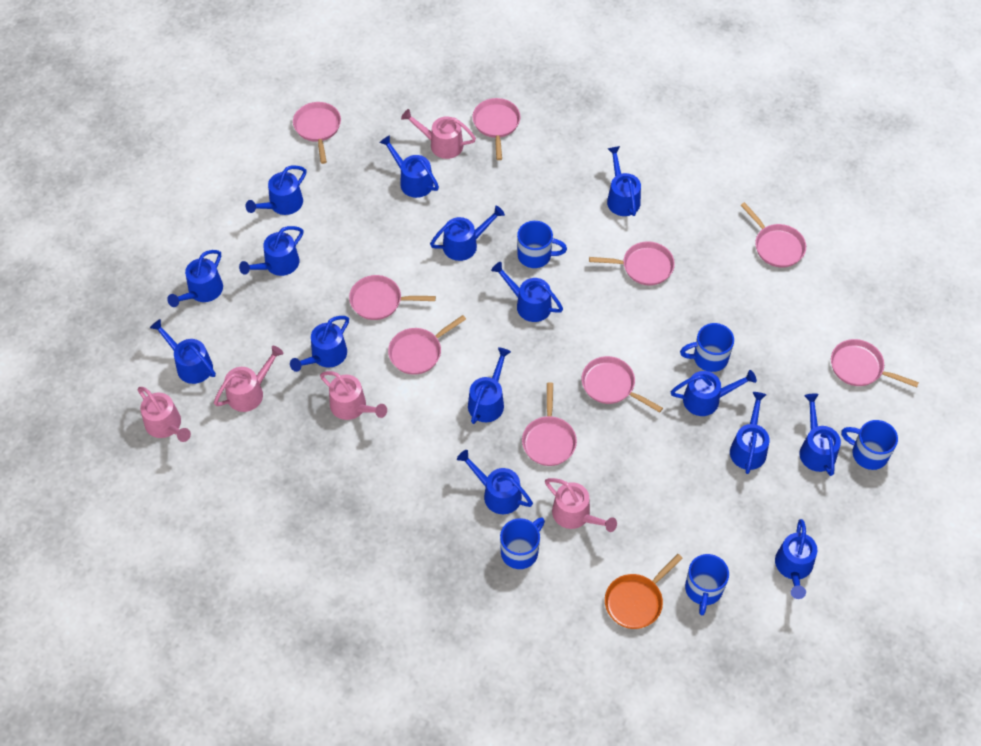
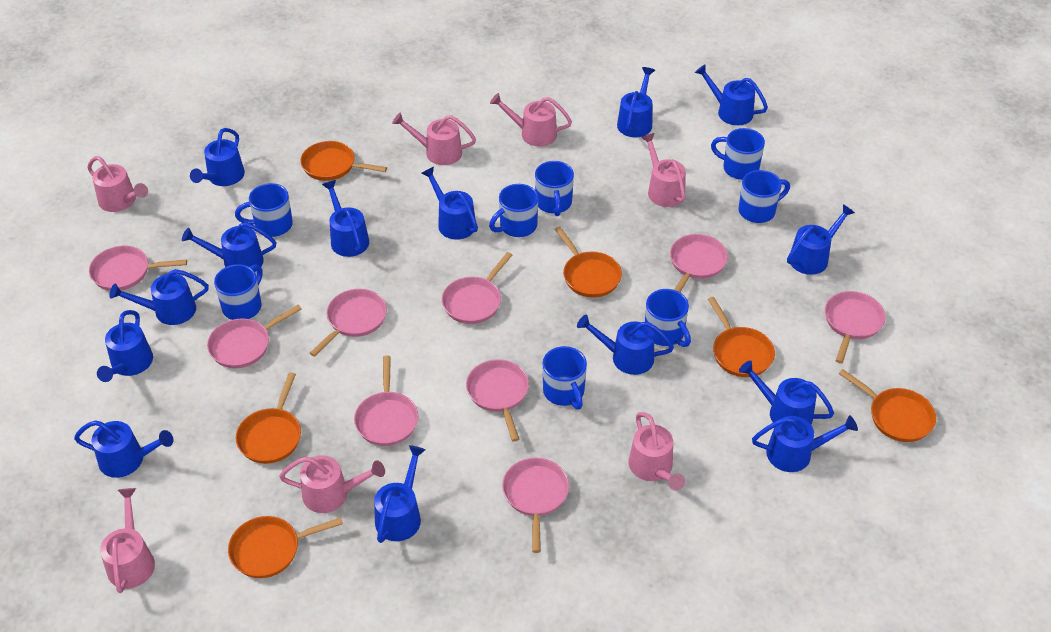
blue mug: 5 -> 8
blue watering can: 15 -> 14
orange pan: 1 -> 6
pink watering can: 5 -> 7

